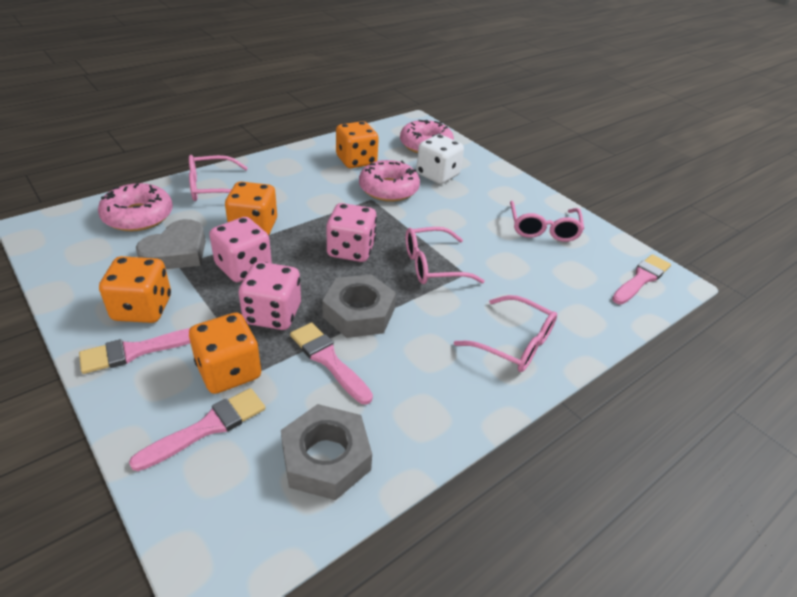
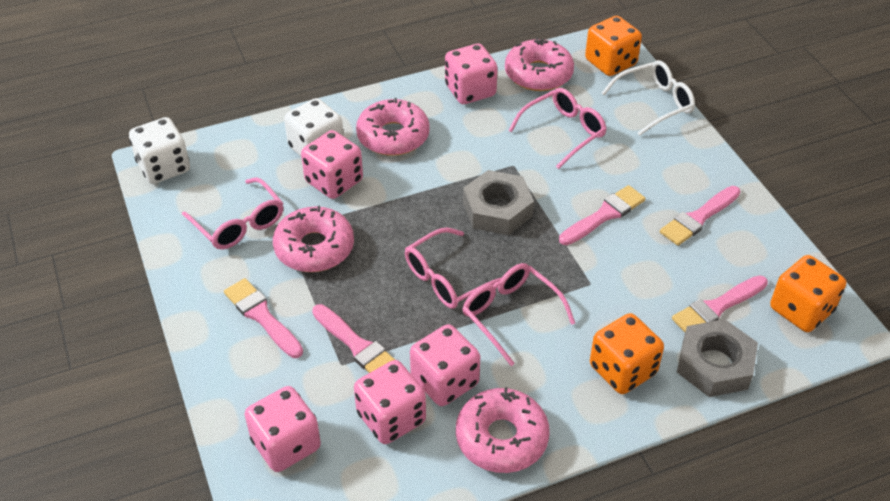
grey heart: 1 -> 0
orange dice: 4 -> 3
pink brush: 4 -> 5
pink dice: 3 -> 5
pink donut: 3 -> 4
white dice: 1 -> 2
white glasses: 0 -> 1

